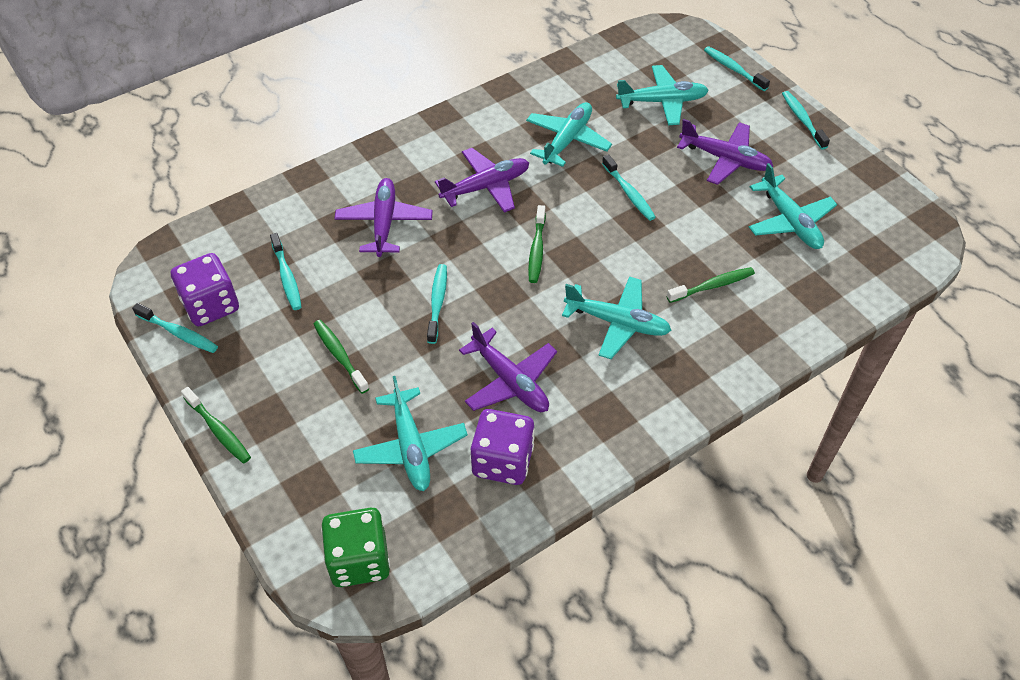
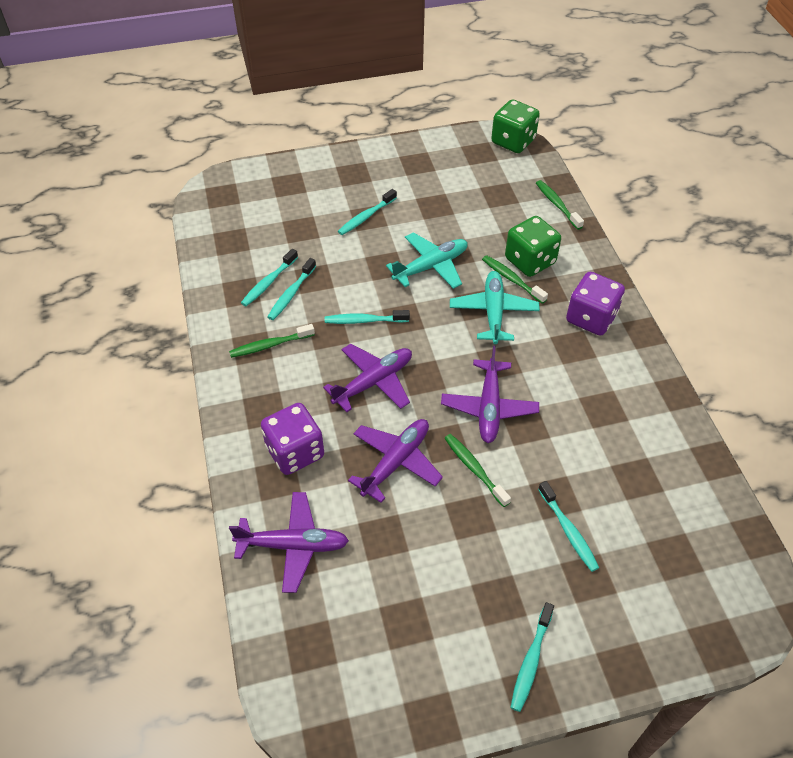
green dice: 1 -> 2
turquoise plane: 5 -> 2

